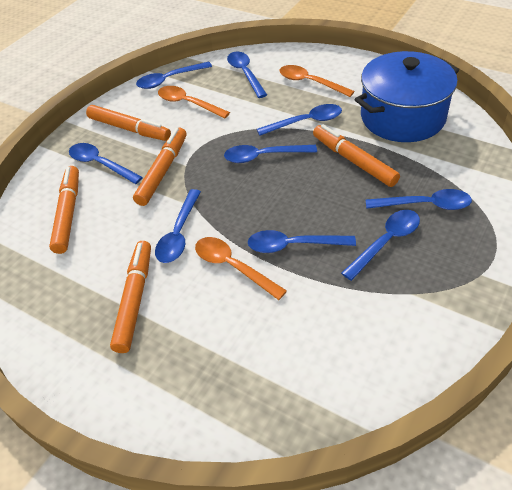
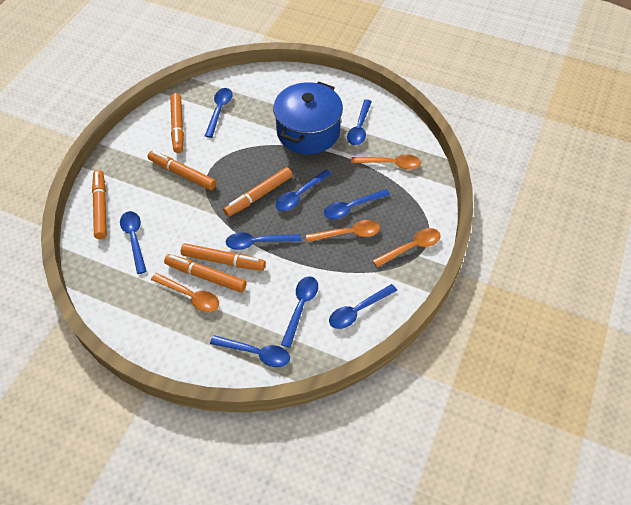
orange marker: 5 -> 6
orange spoon: 3 -> 4

